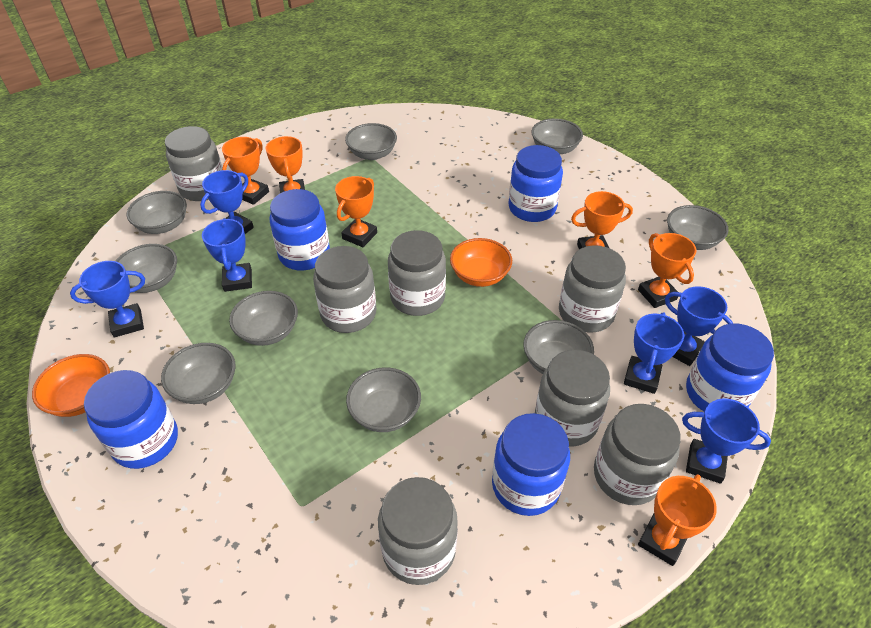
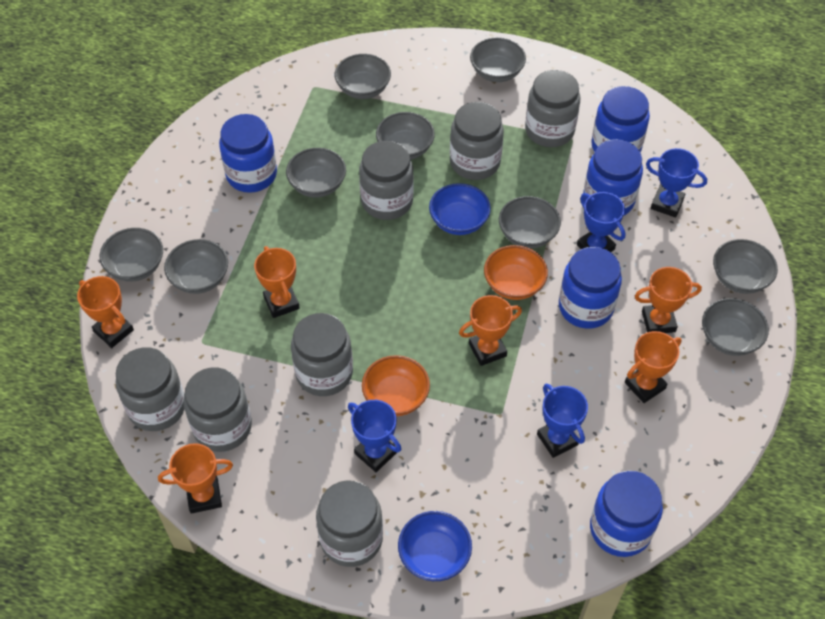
blue bowl: 0 -> 2
blue trophy: 6 -> 4

